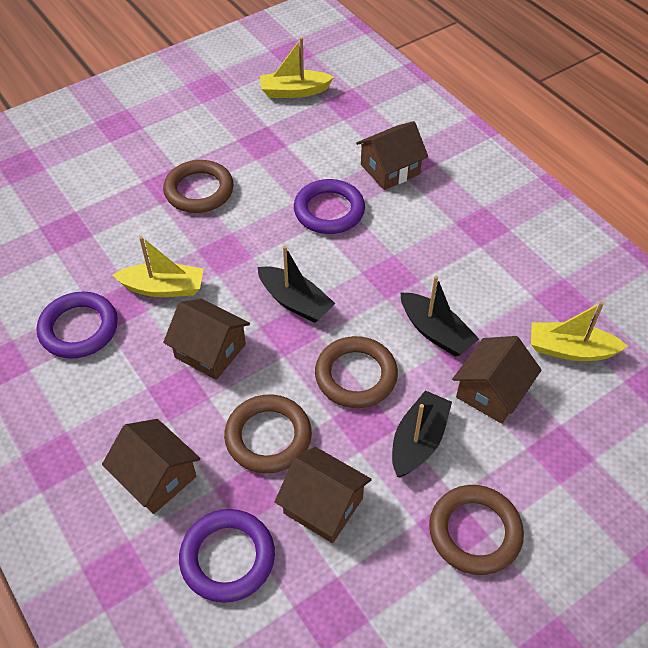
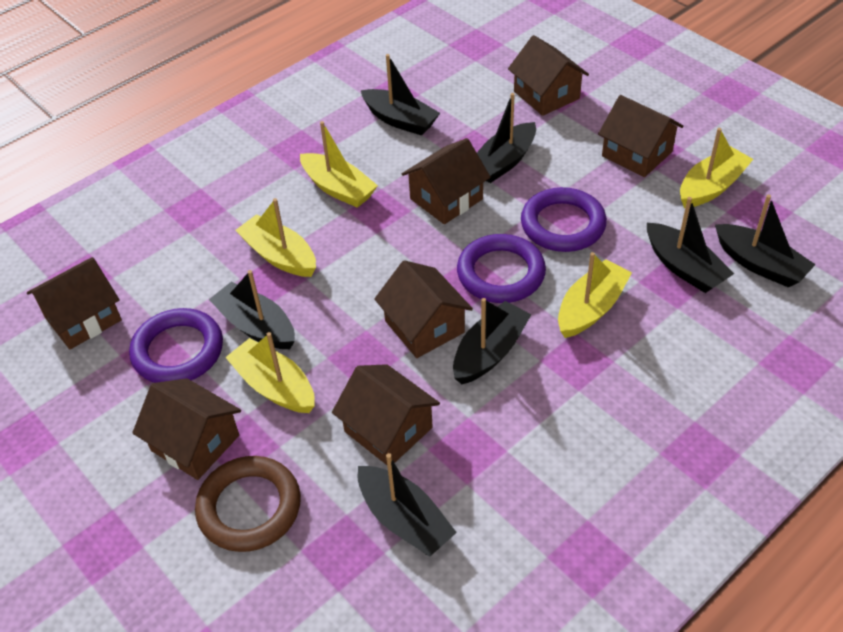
black boat: 3 -> 7
brown house: 5 -> 7
brown ring: 4 -> 1
yellow boat: 3 -> 5

